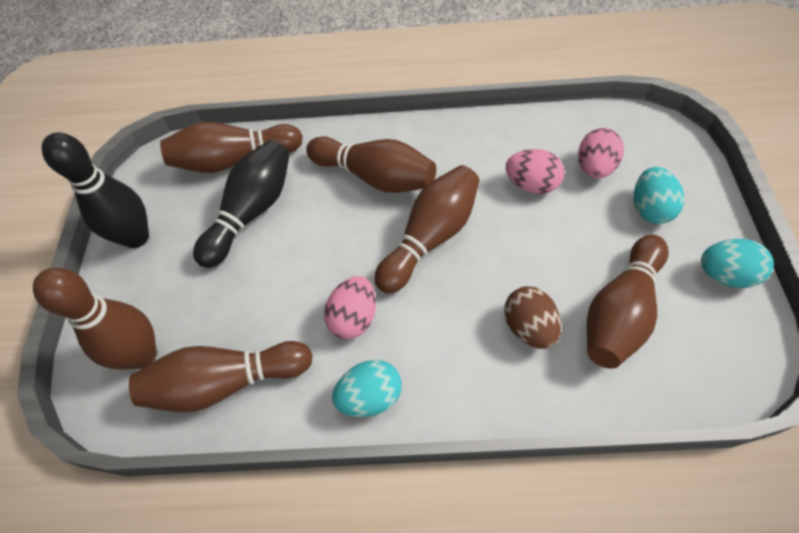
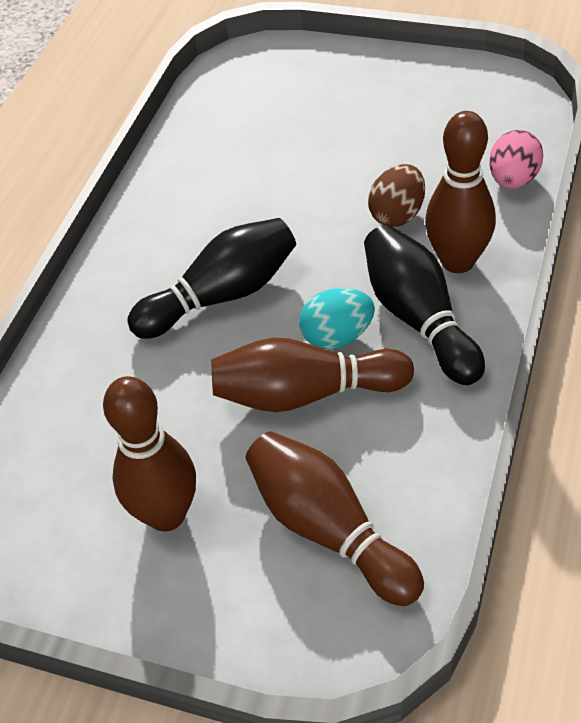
brown bowling pin: 6 -> 4
pink egg: 3 -> 1
turquoise egg: 3 -> 1

